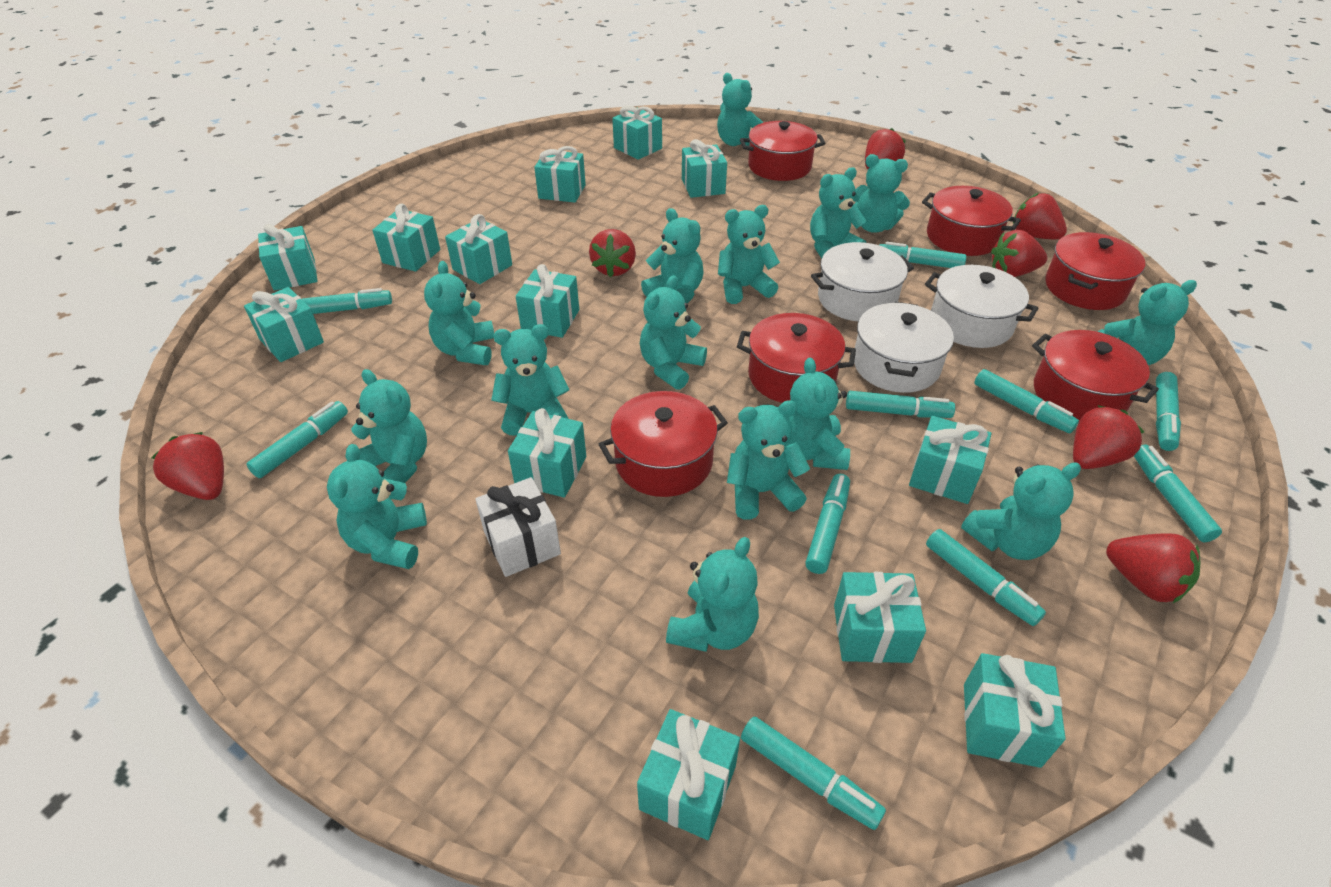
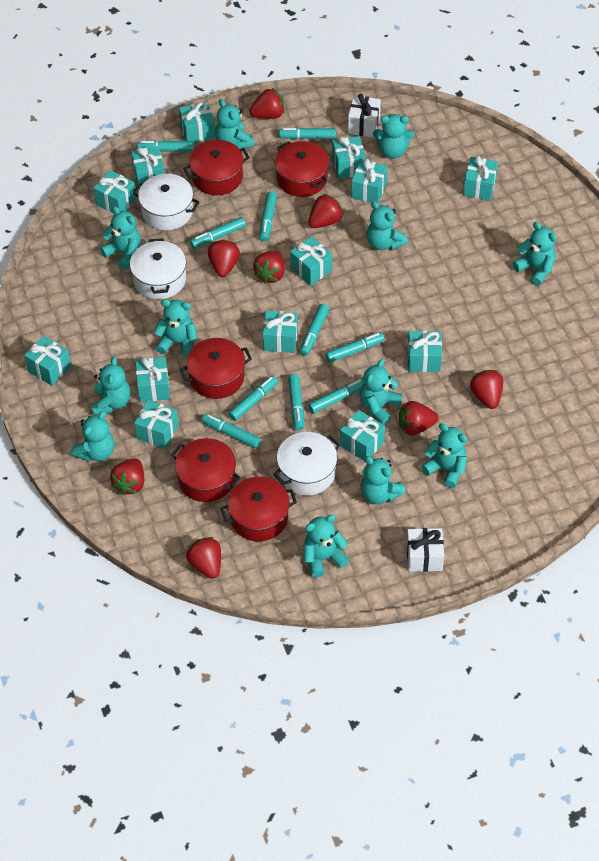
red pot: 6 -> 5
red strawberry: 7 -> 8
turquoise teddy bear: 15 -> 12
white gift: 1 -> 2

